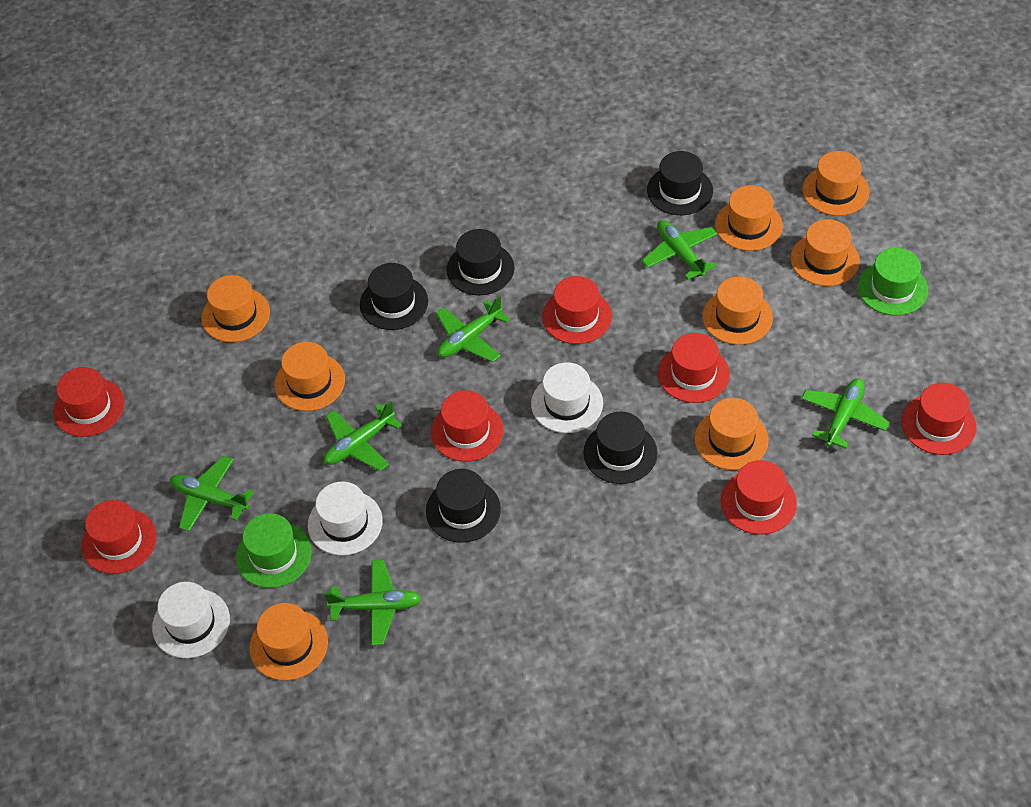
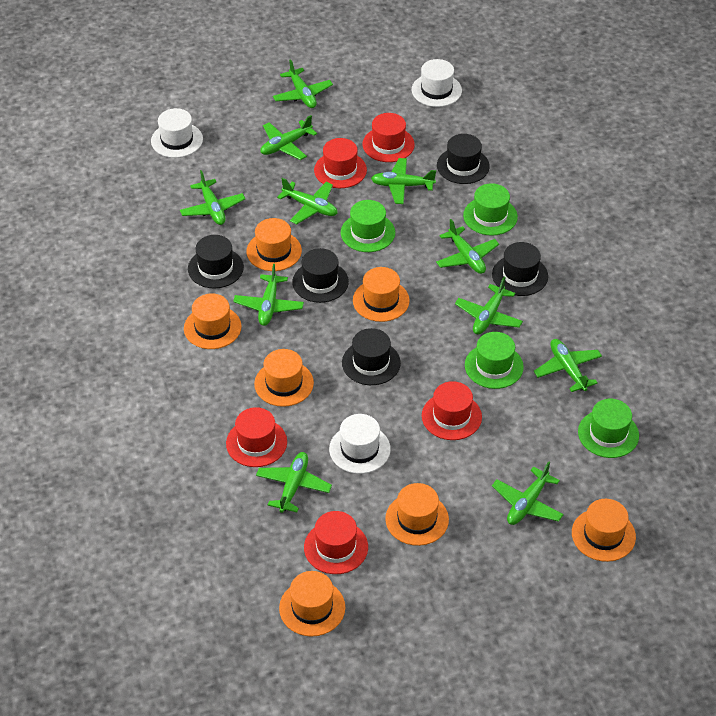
green hat: 2 -> 4
green plane: 6 -> 11
orange hat: 8 -> 7
red hat: 7 -> 5

